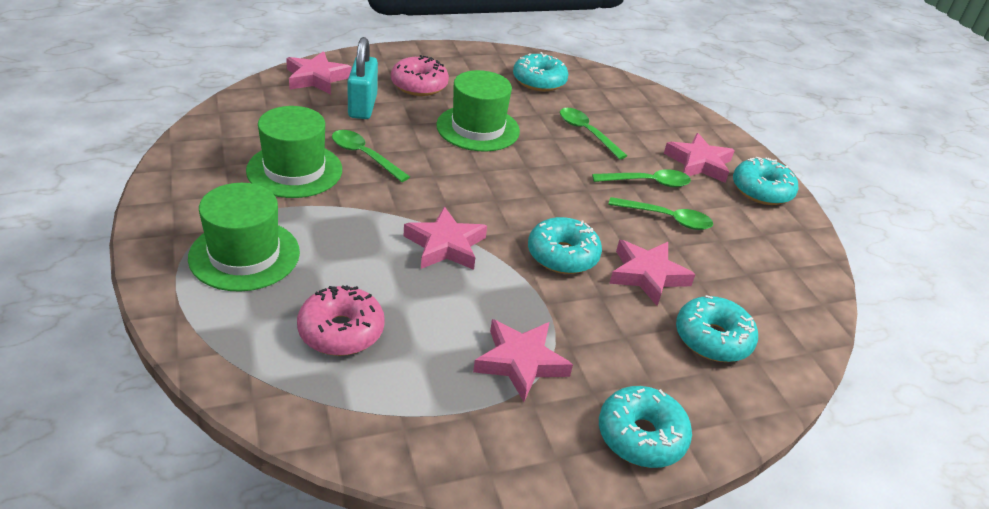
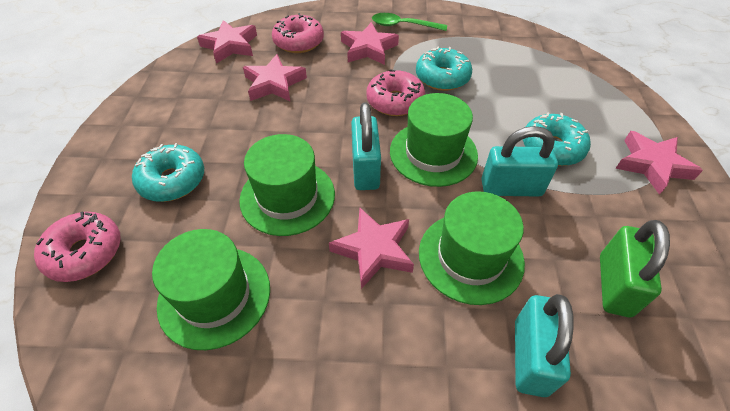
green hat: 3 -> 4
green padlock: 0 -> 1
green spoon: 4 -> 1
pink donut: 2 -> 3
turquoise donut: 5 -> 3
turquoise padlock: 1 -> 3

